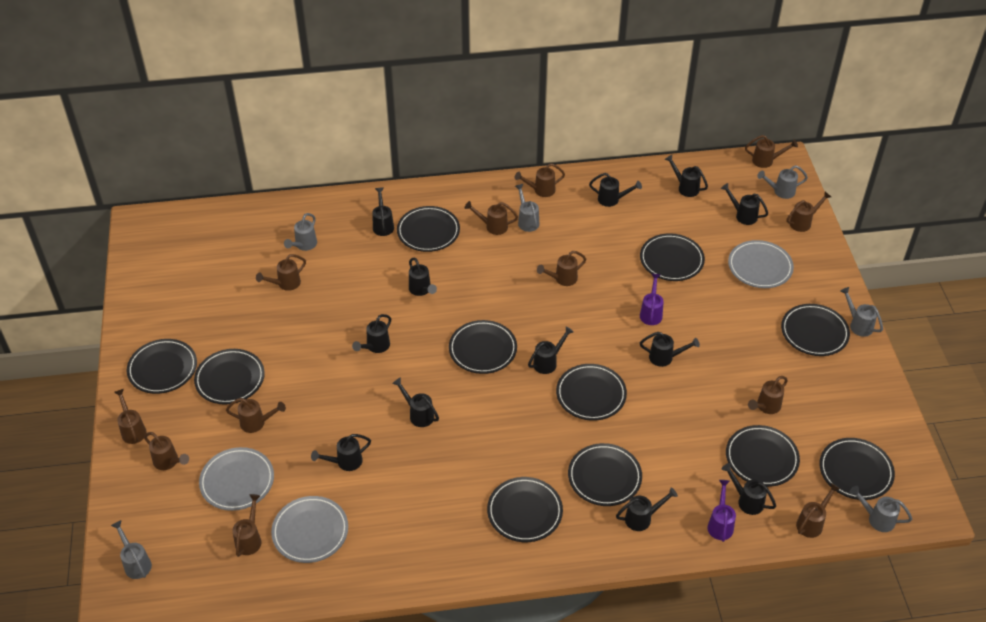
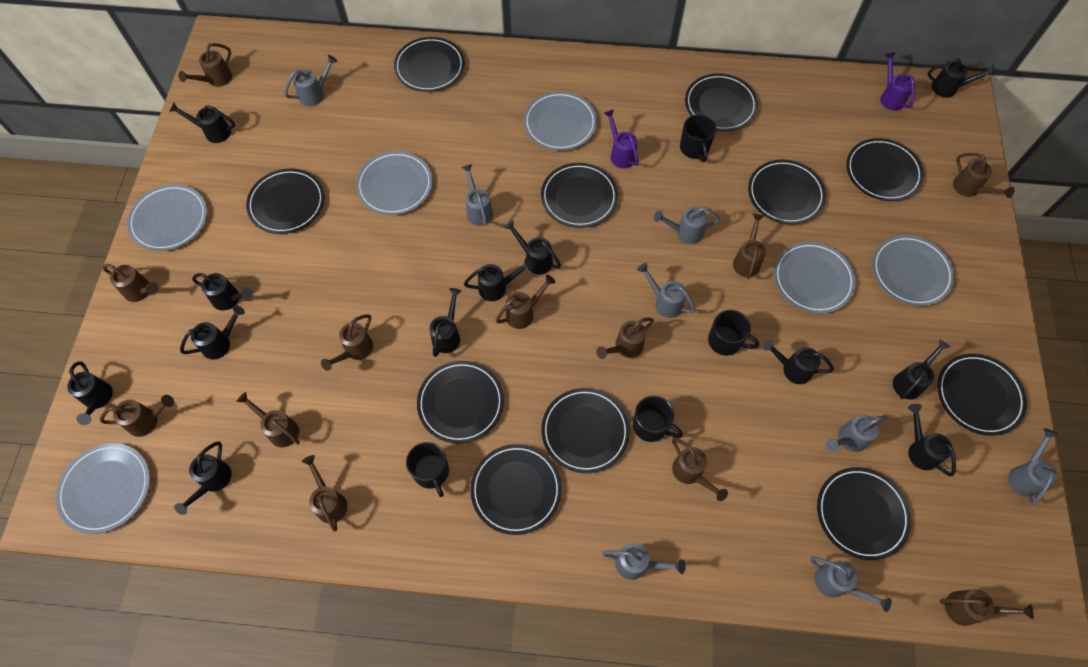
black mug: 0 -> 4
grey plate: 3 -> 6
grey watering can: 6 -> 8

